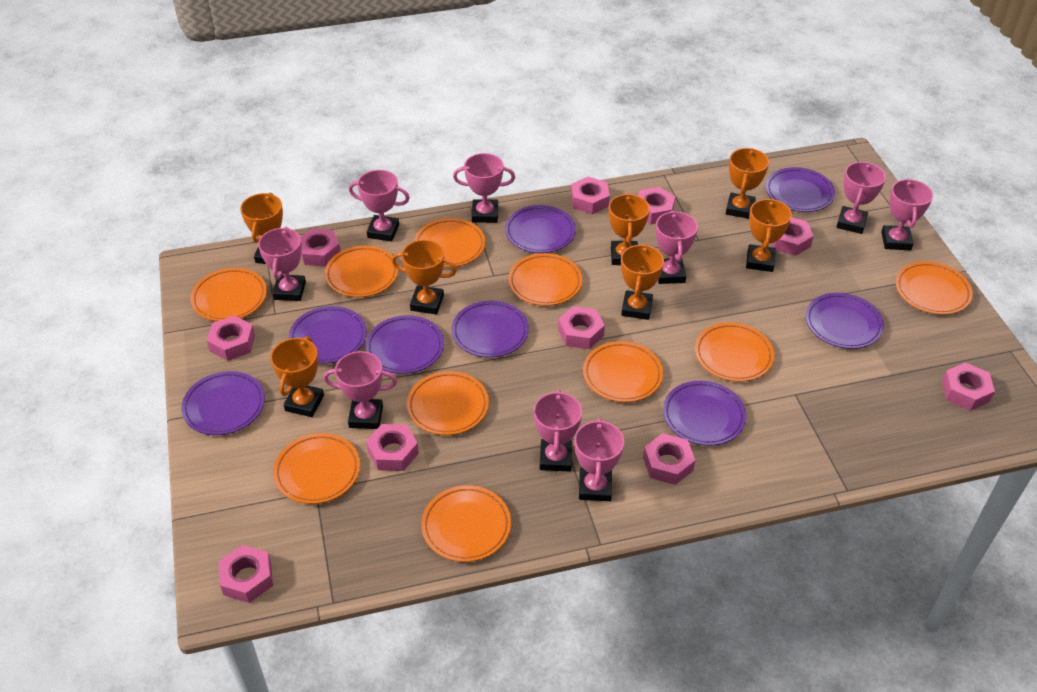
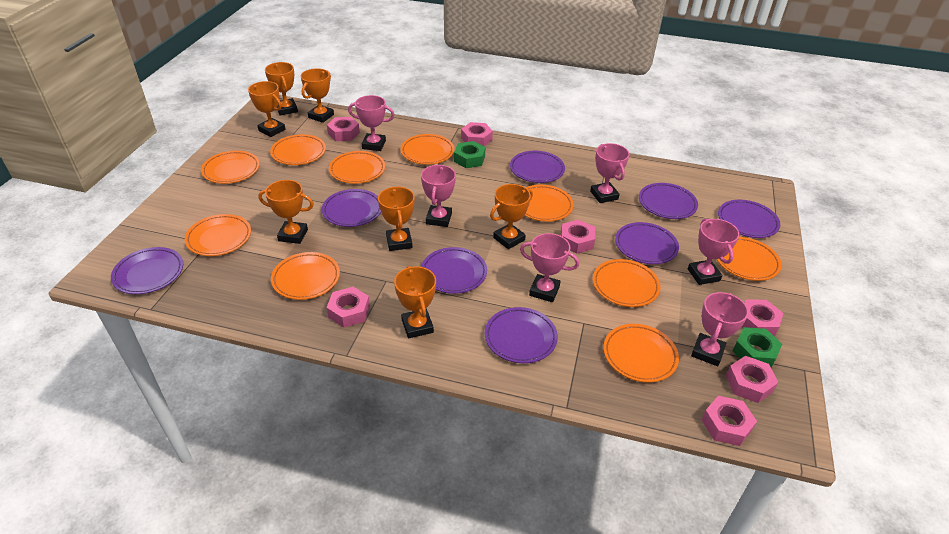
green nut: 0 -> 2
pink nut: 10 -> 7
pink trophy: 9 -> 6

